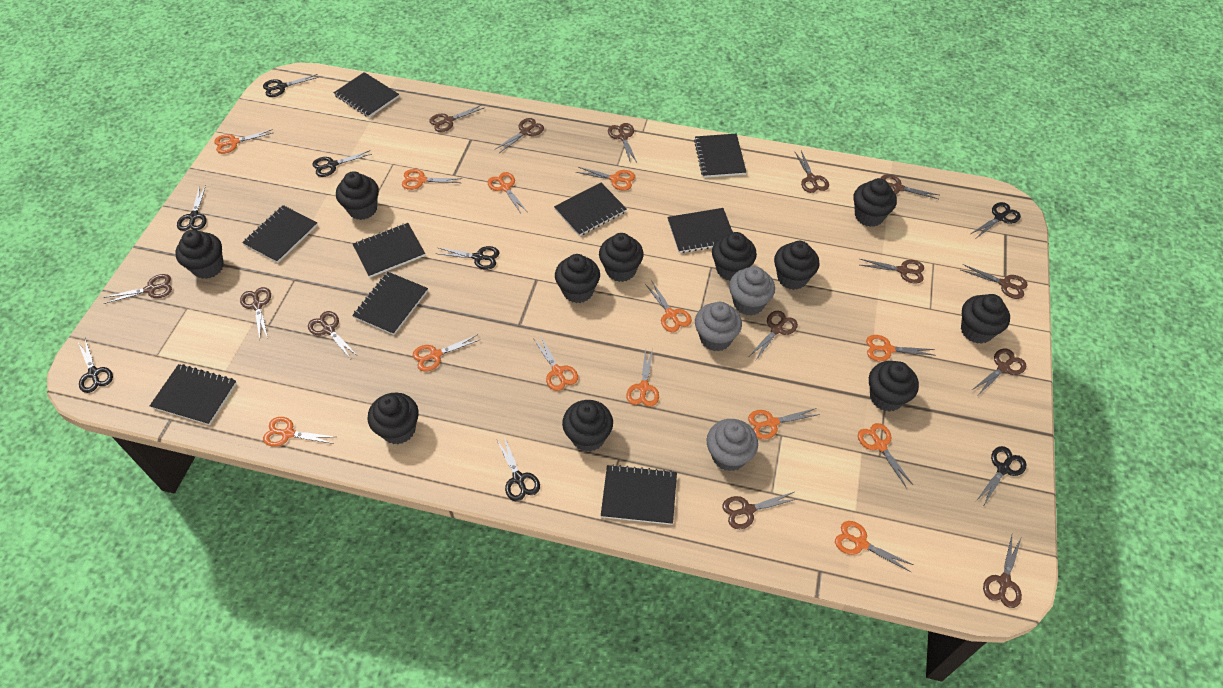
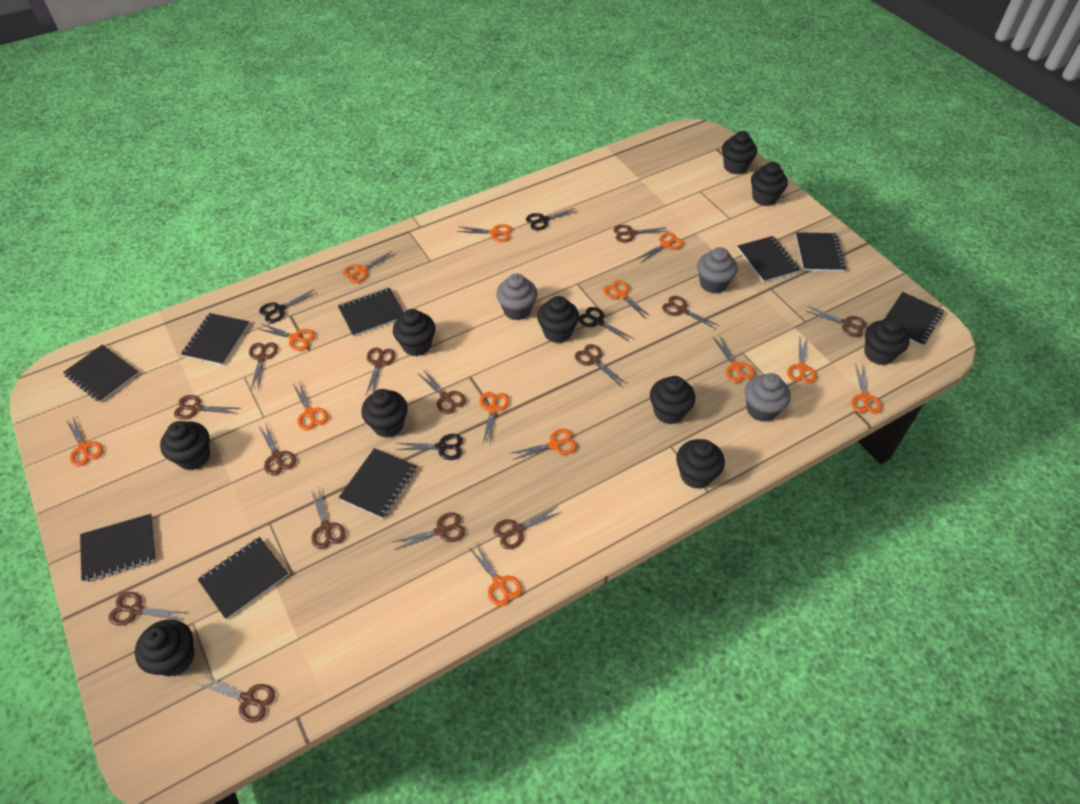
black cupcake: 11 -> 10
black scissors: 8 -> 4

